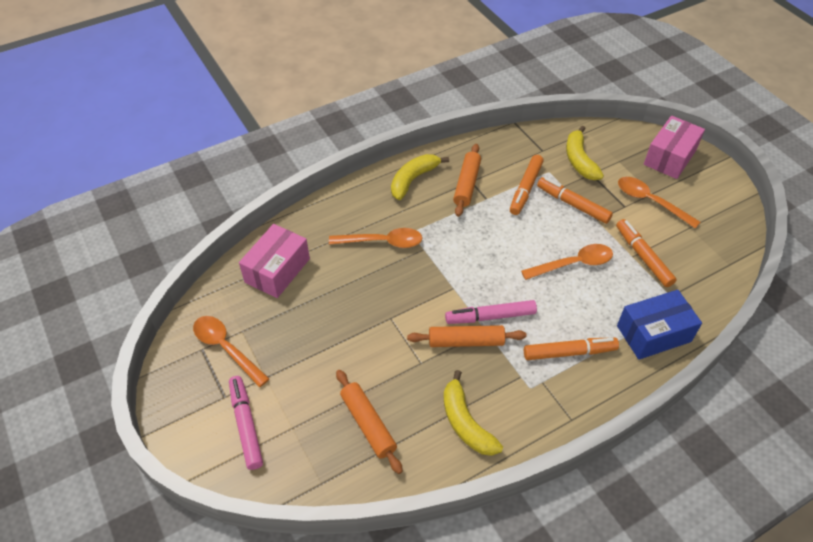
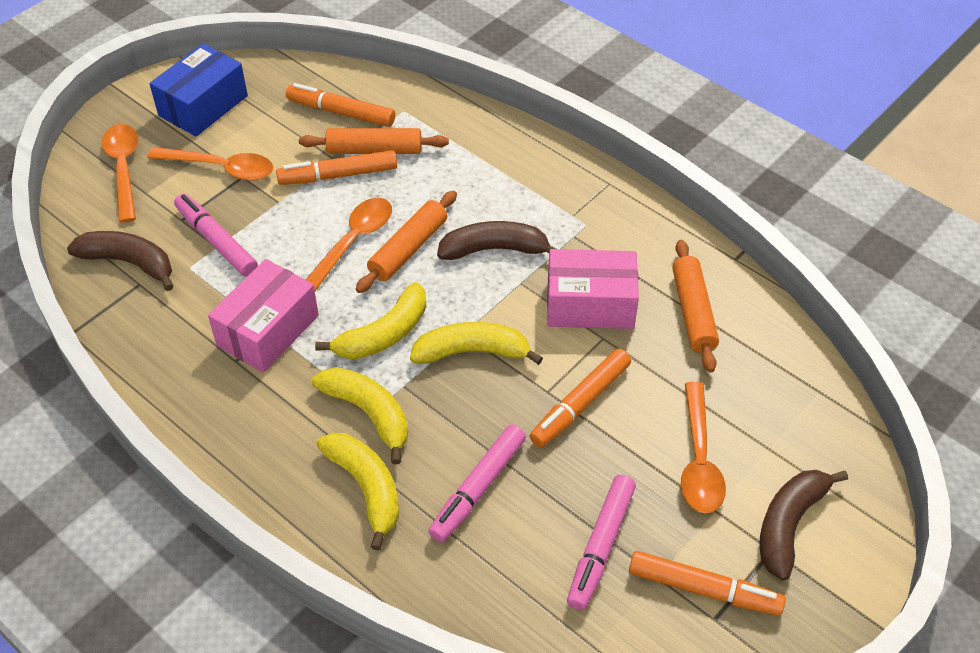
brown banana: 0 -> 3
pink marker: 2 -> 3
yellow banana: 3 -> 4

